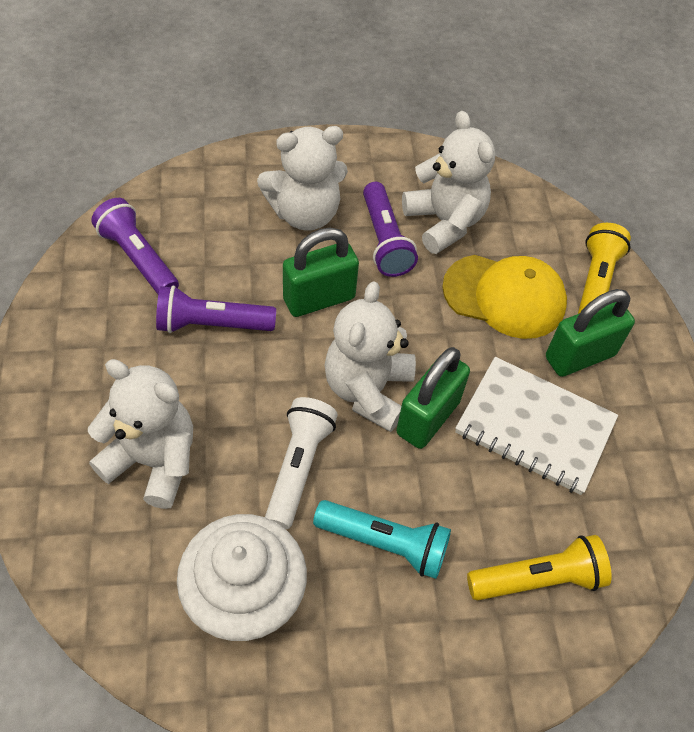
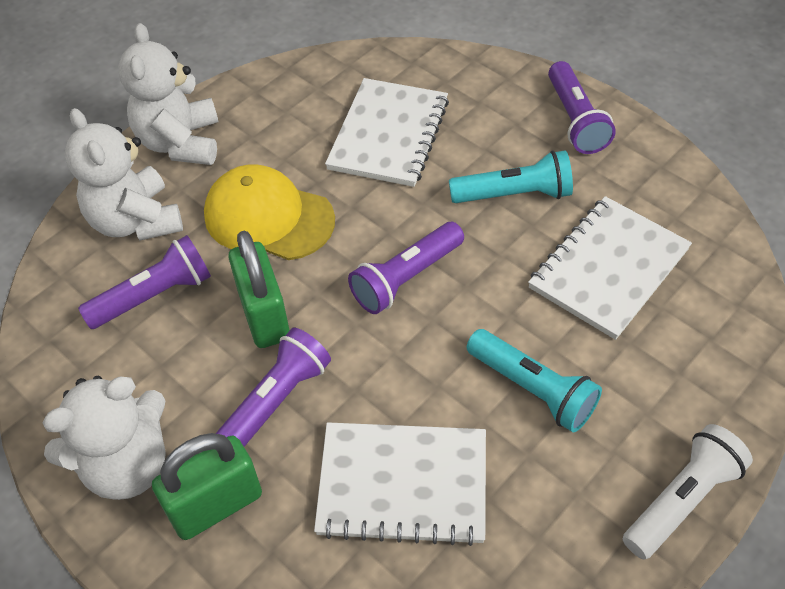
green padlock: 3 -> 2
purple flashlight: 3 -> 4
turquoise flashlight: 1 -> 2
white cupcake: 1 -> 0
white notebook: 1 -> 3
white teddy bear: 4 -> 3
yellow flashlight: 2 -> 0

